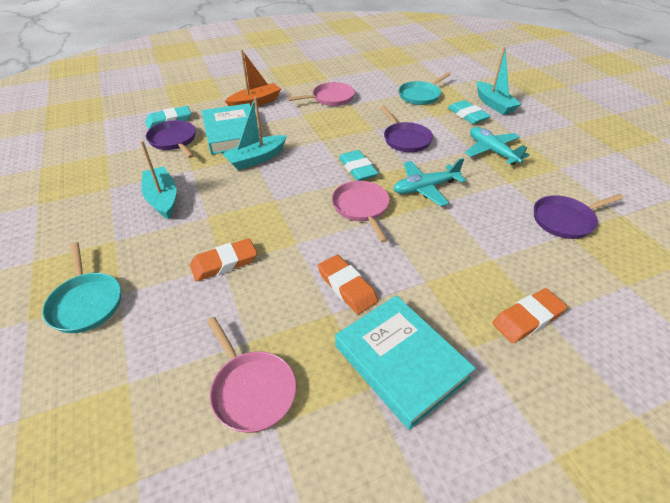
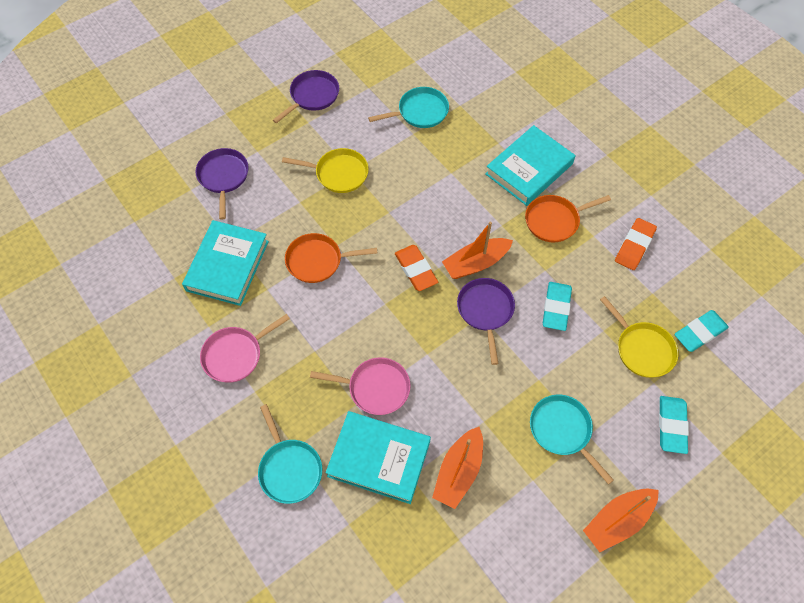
orange boat: 1 -> 3
orange eraser: 3 -> 2
orange pan: 0 -> 2
pink pan: 3 -> 2
turquoise boat: 3 -> 0
turquoise book: 2 -> 3
turquoise pan: 2 -> 3
turquoise plane: 2 -> 0
yellow pan: 0 -> 2

